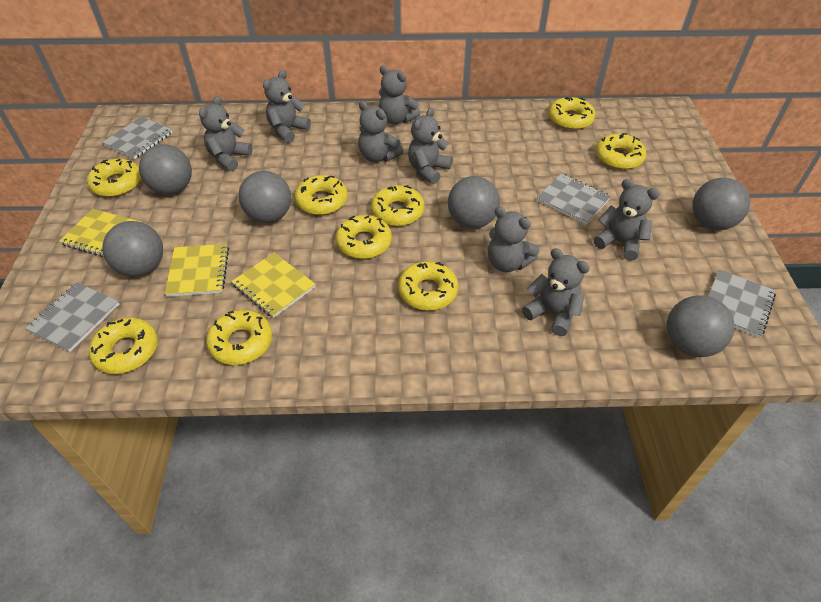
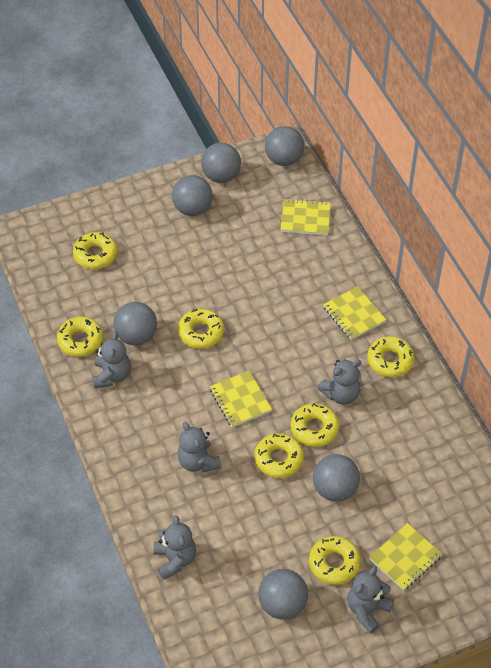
grey notebook: 4 -> 0
grey teddy bear: 8 -> 5
yellow donut: 9 -> 7
yellow notebook: 3 -> 4

